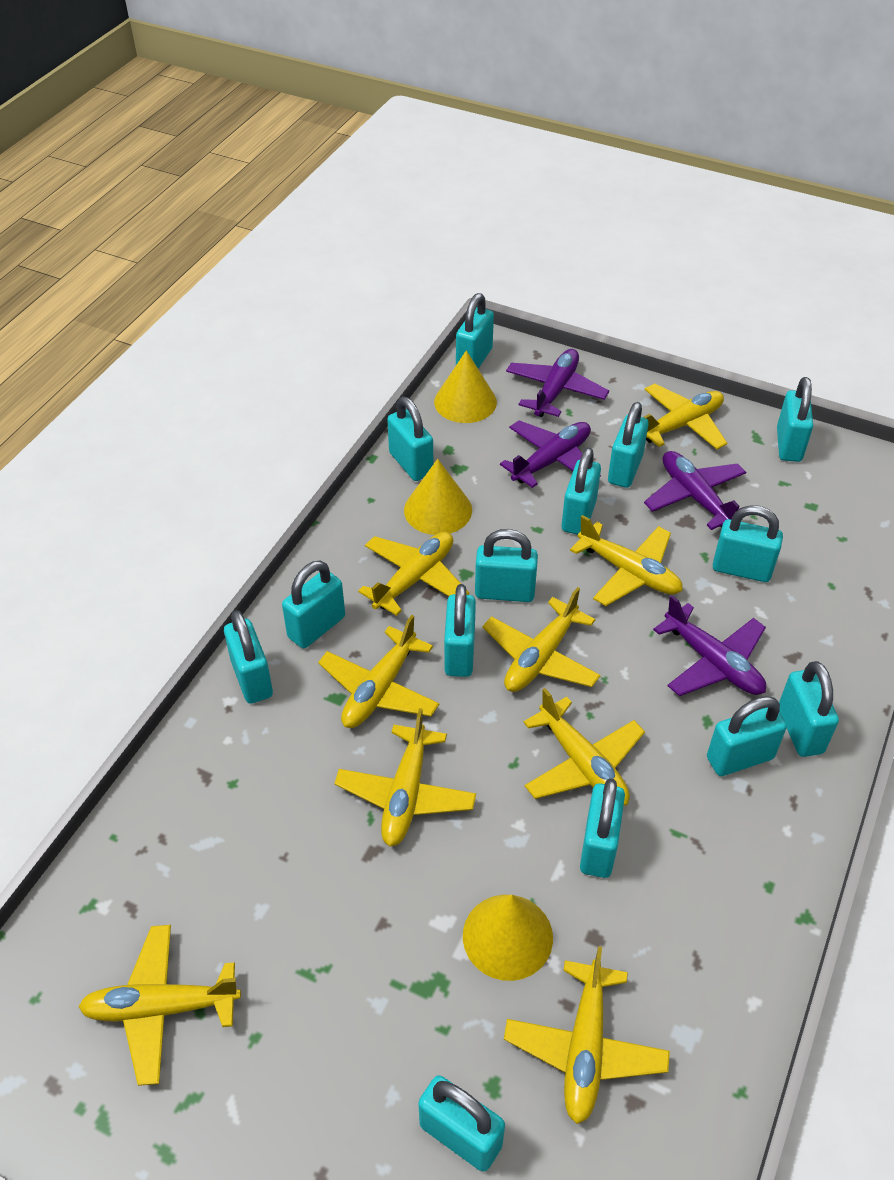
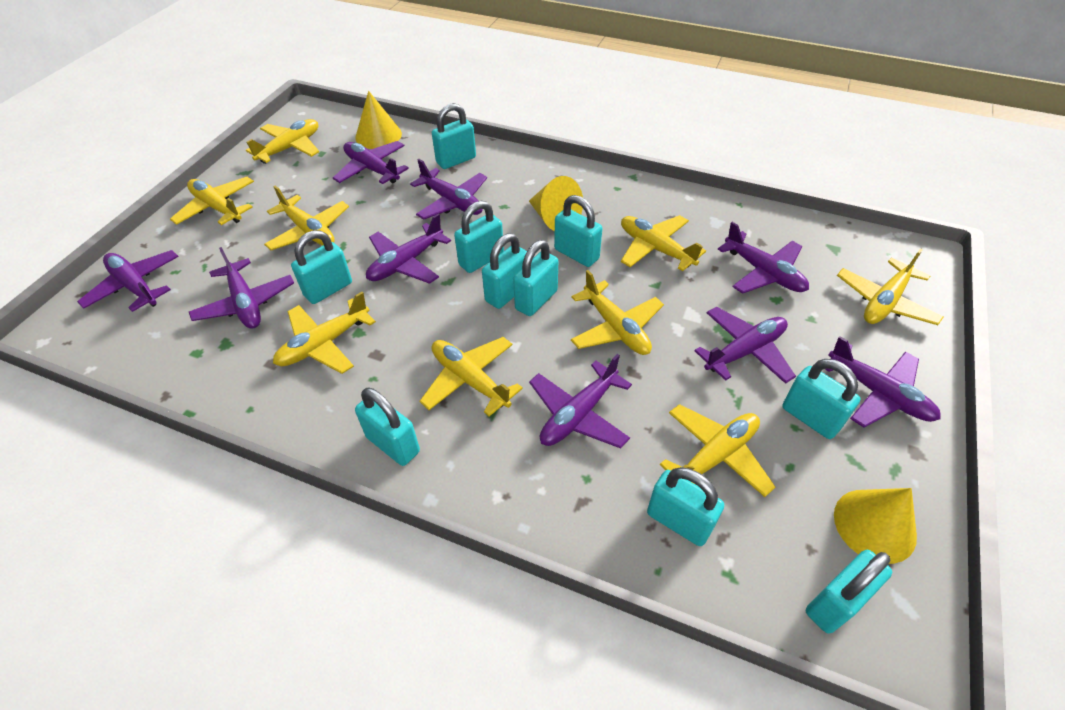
purple plane: 4 -> 9
turquoise padlock: 14 -> 10

